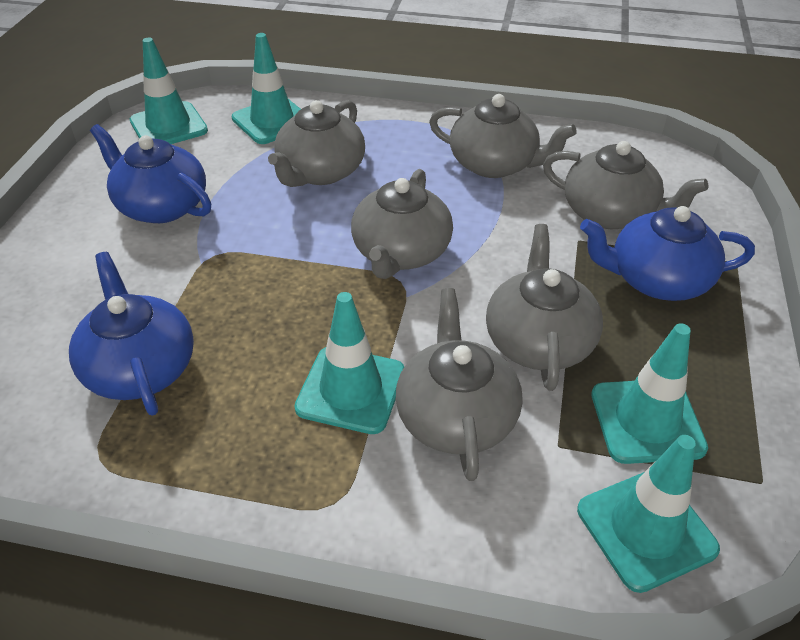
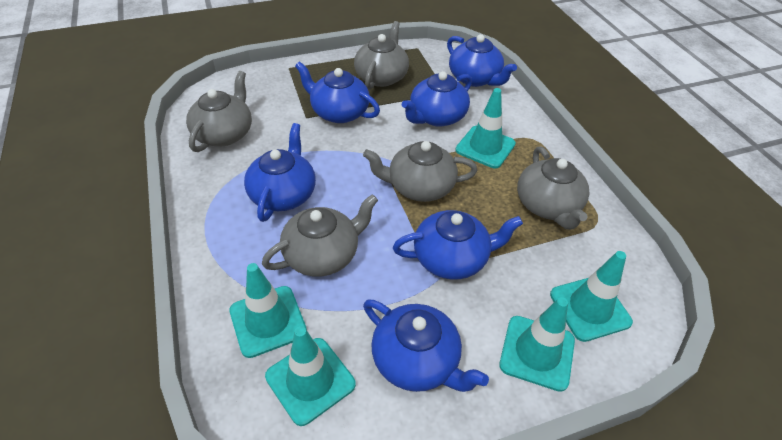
blue teapot: 3 -> 6
grey teapot: 6 -> 5

